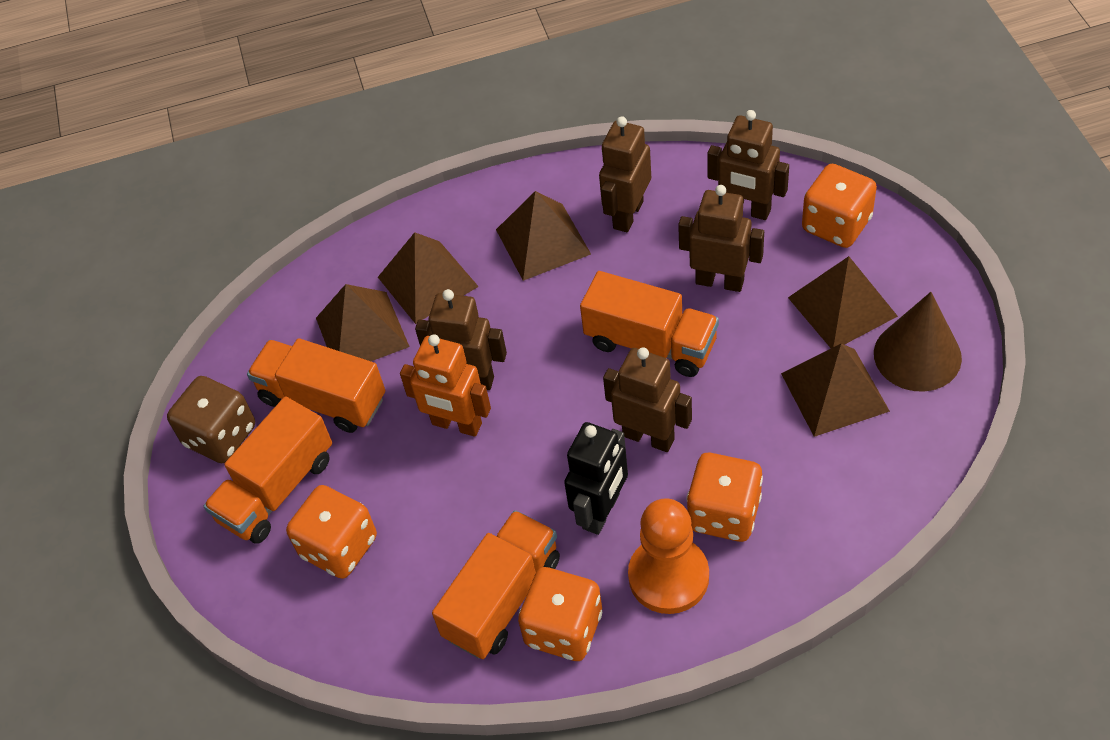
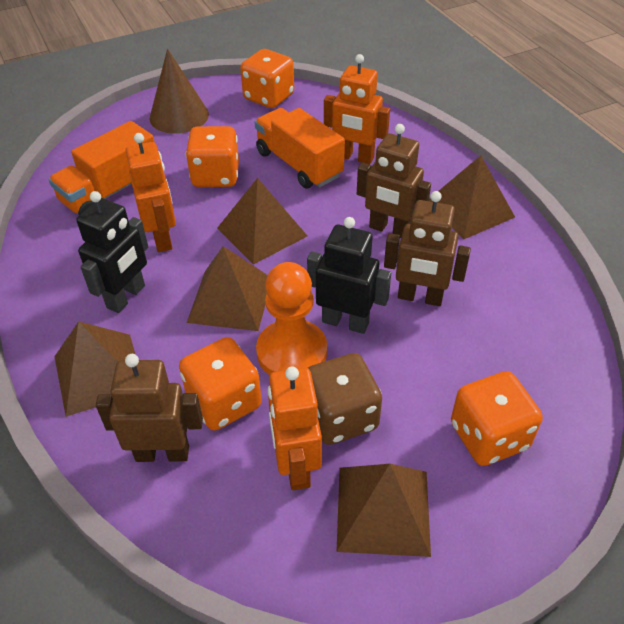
black robot: 1 -> 2
brown robot: 5 -> 3
orange robot: 1 -> 3
orange truck: 4 -> 2

